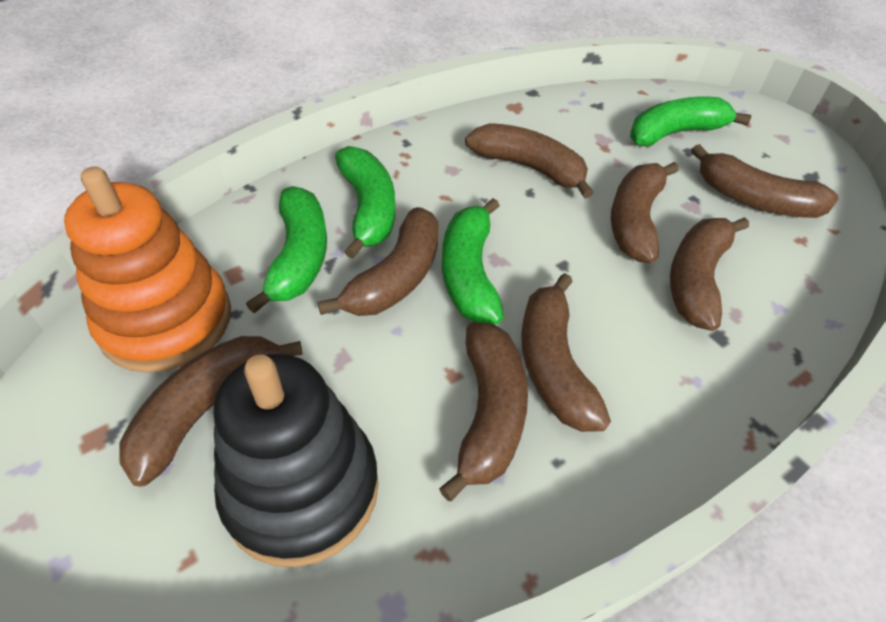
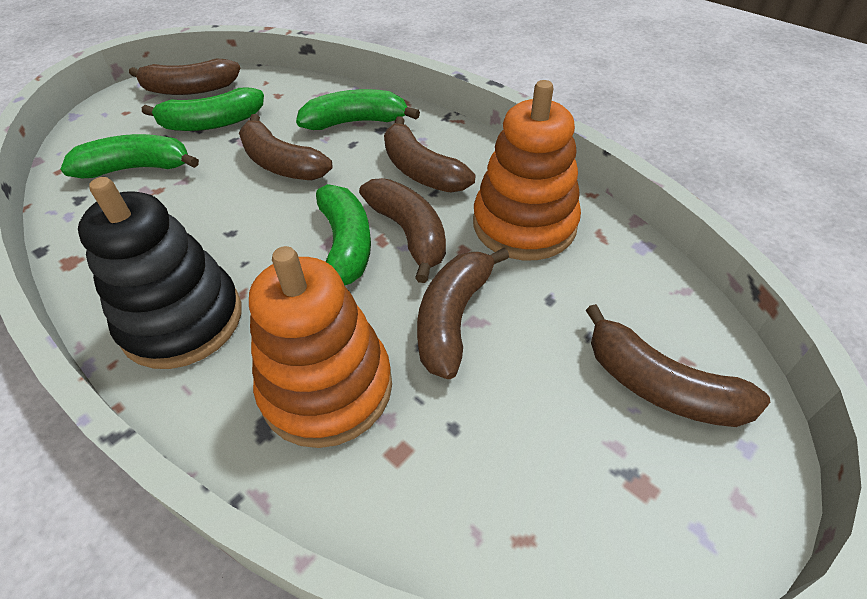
brown banana: 8 -> 6
orange stacking toy: 1 -> 2

